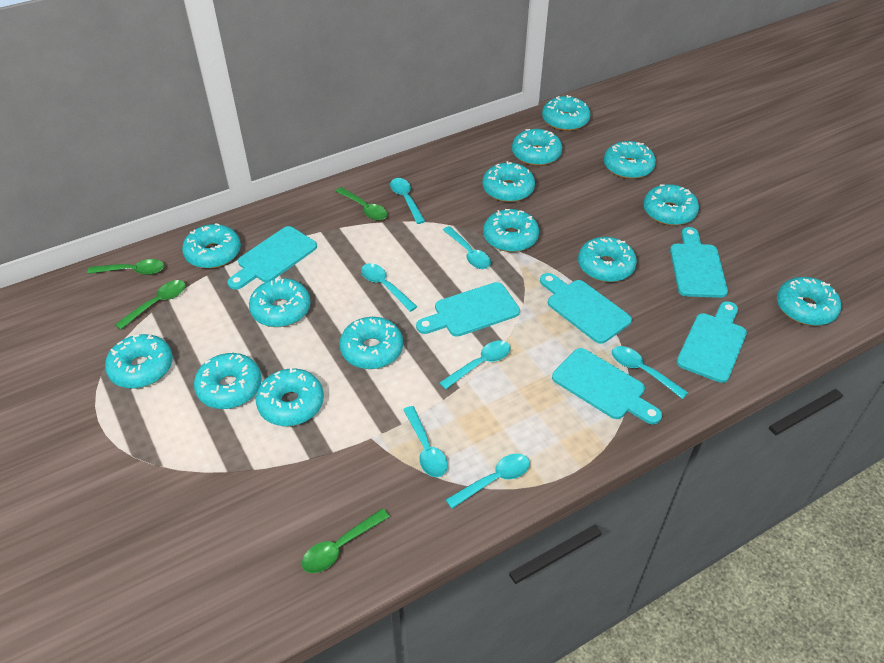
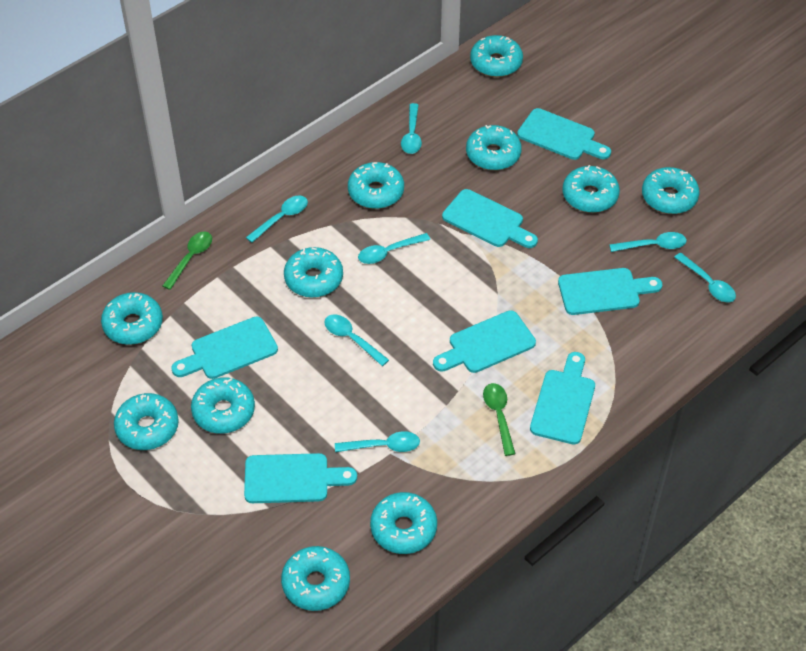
green spoon: 4 -> 2
turquoise cutting board: 6 -> 7
turquoise donut: 14 -> 11

